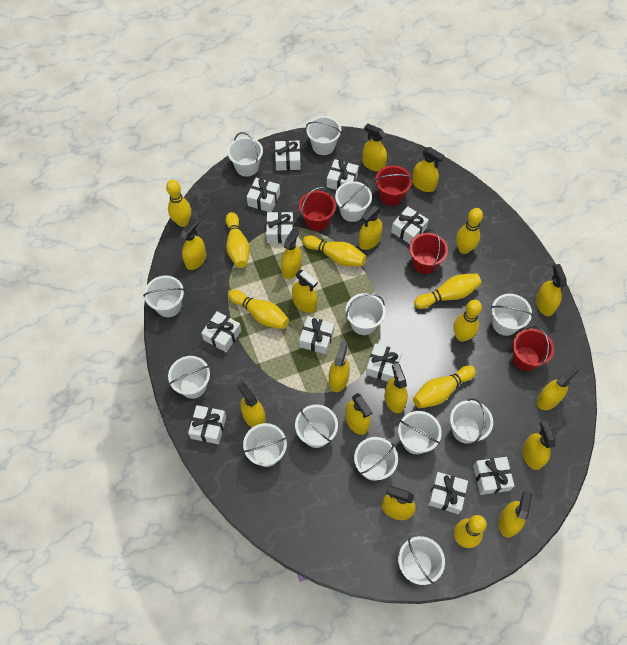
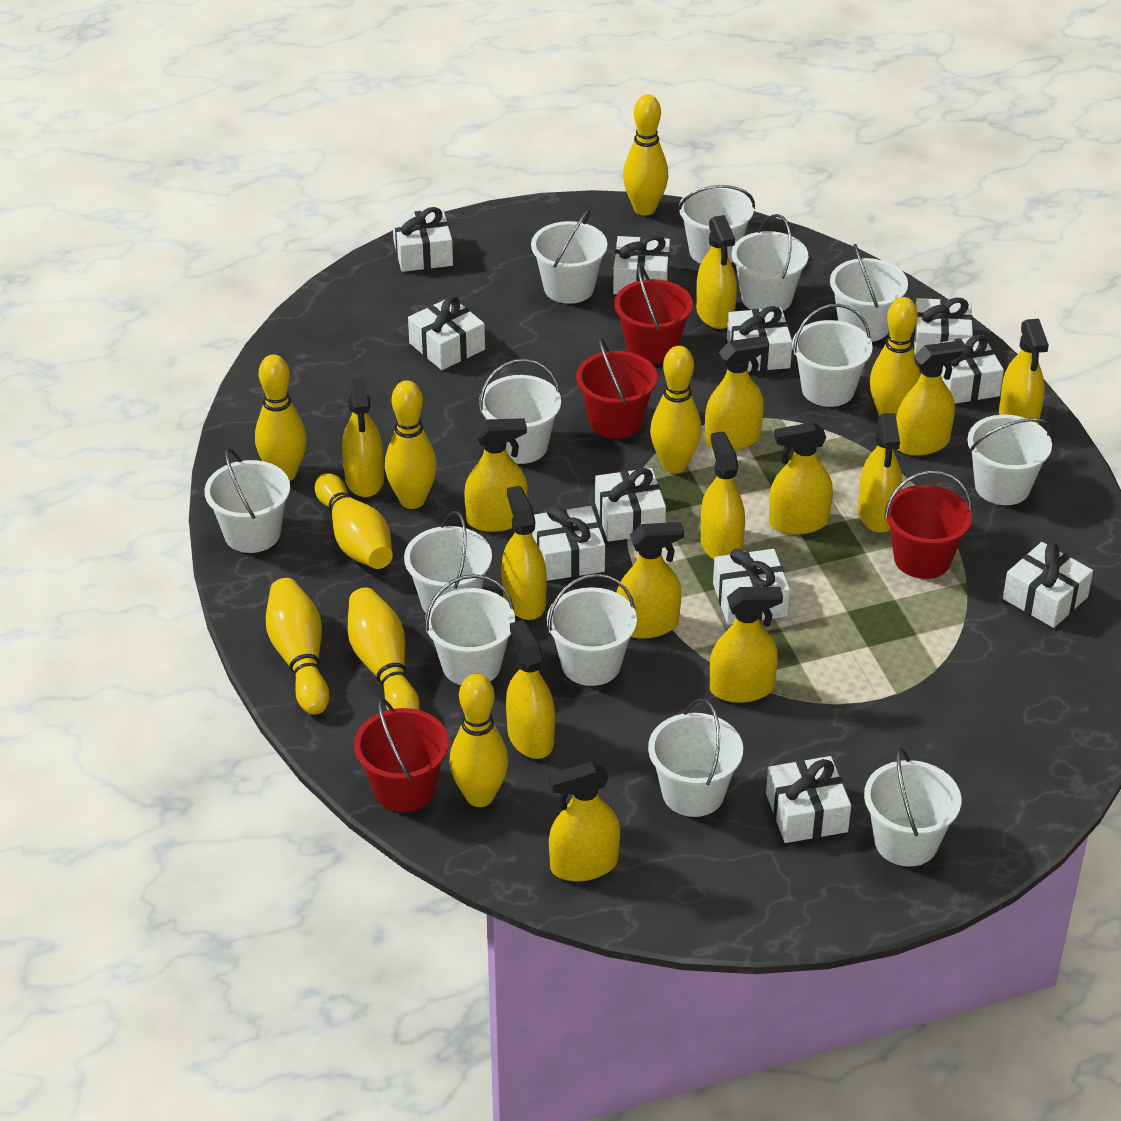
yellow spray bottle: 15 -> 14

